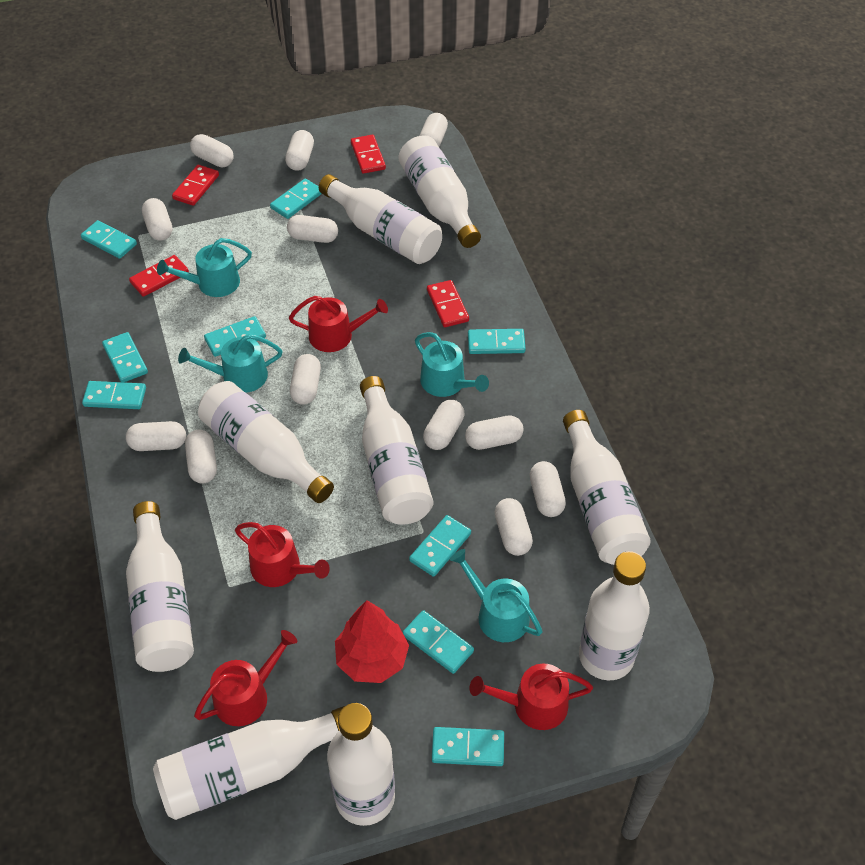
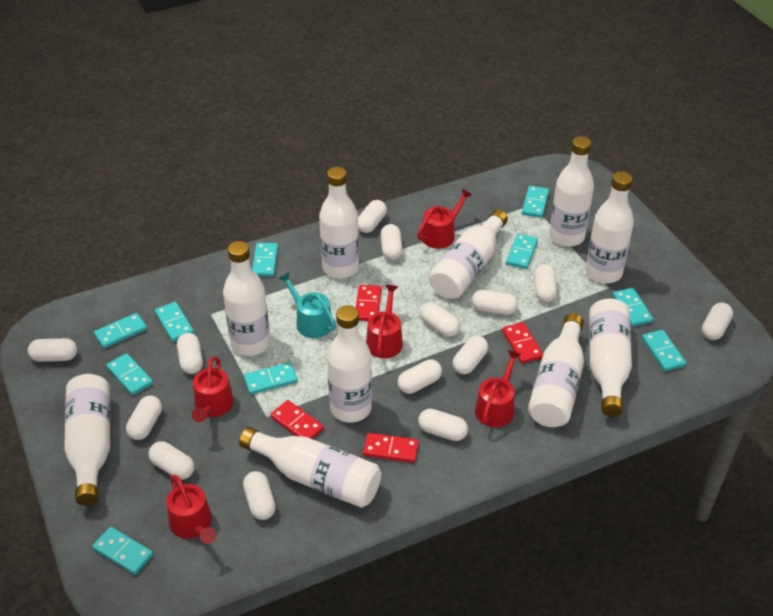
red tree: 1 -> 0
red watering can: 4 -> 5
turquoise domino: 9 -> 10
turquoise watering can: 4 -> 1
white bottle: 9 -> 10
white capsule: 12 -> 14

